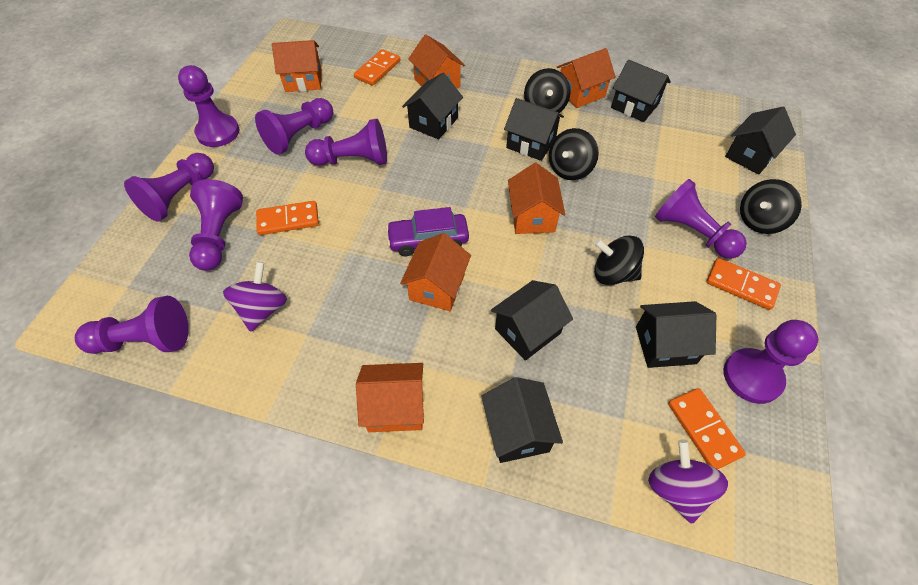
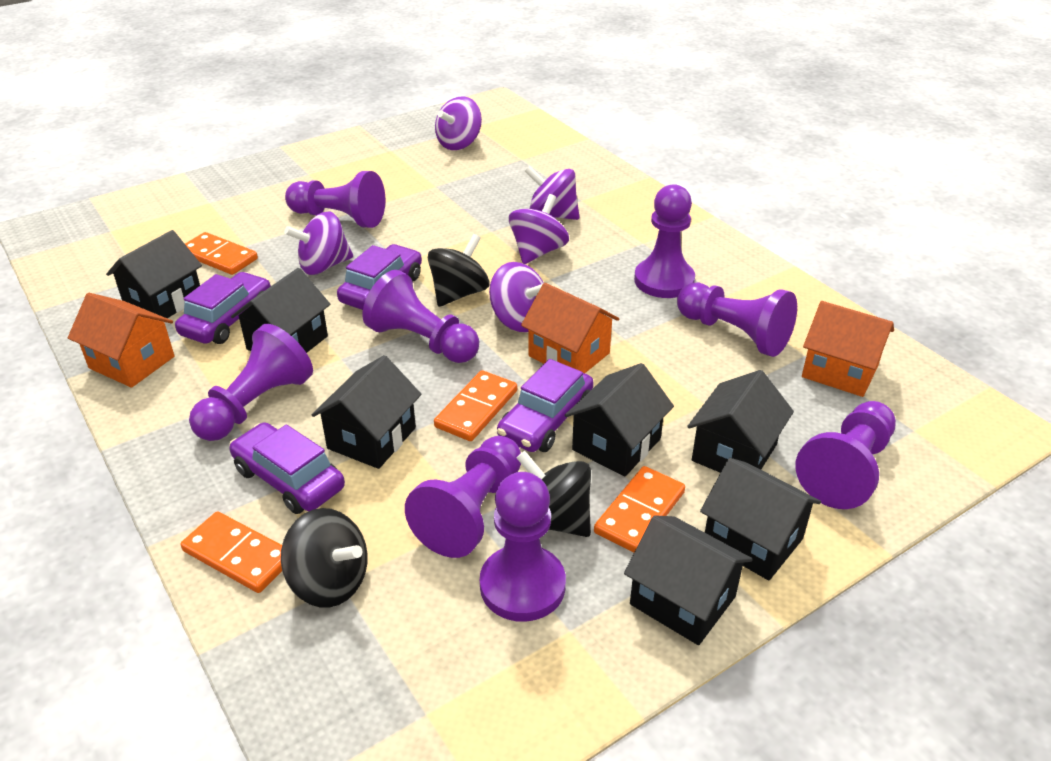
black spinning top: 4 -> 3
orange house: 6 -> 3
purple car: 1 -> 4
purple spinning top: 2 -> 5

